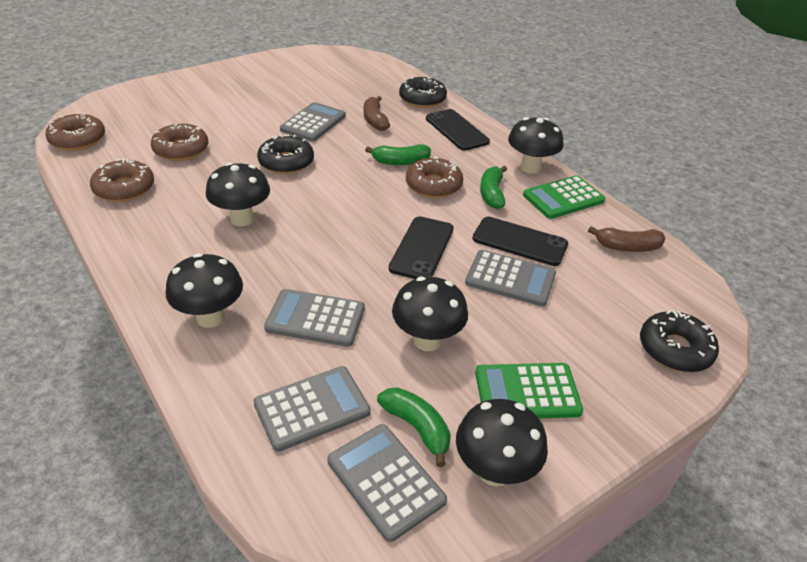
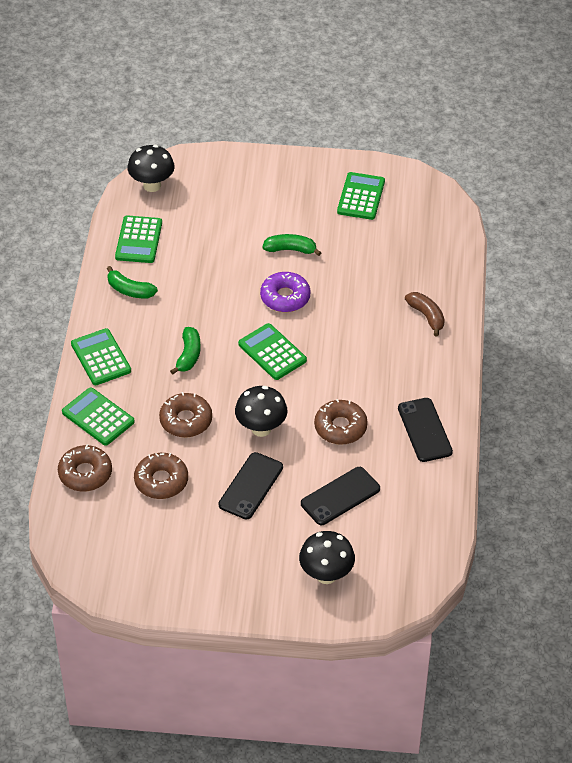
black donut: 3 -> 0
black mushroom: 5 -> 3
brown banana: 2 -> 1
green calculator: 2 -> 5
grey calculator: 5 -> 0
purple donut: 0 -> 1

